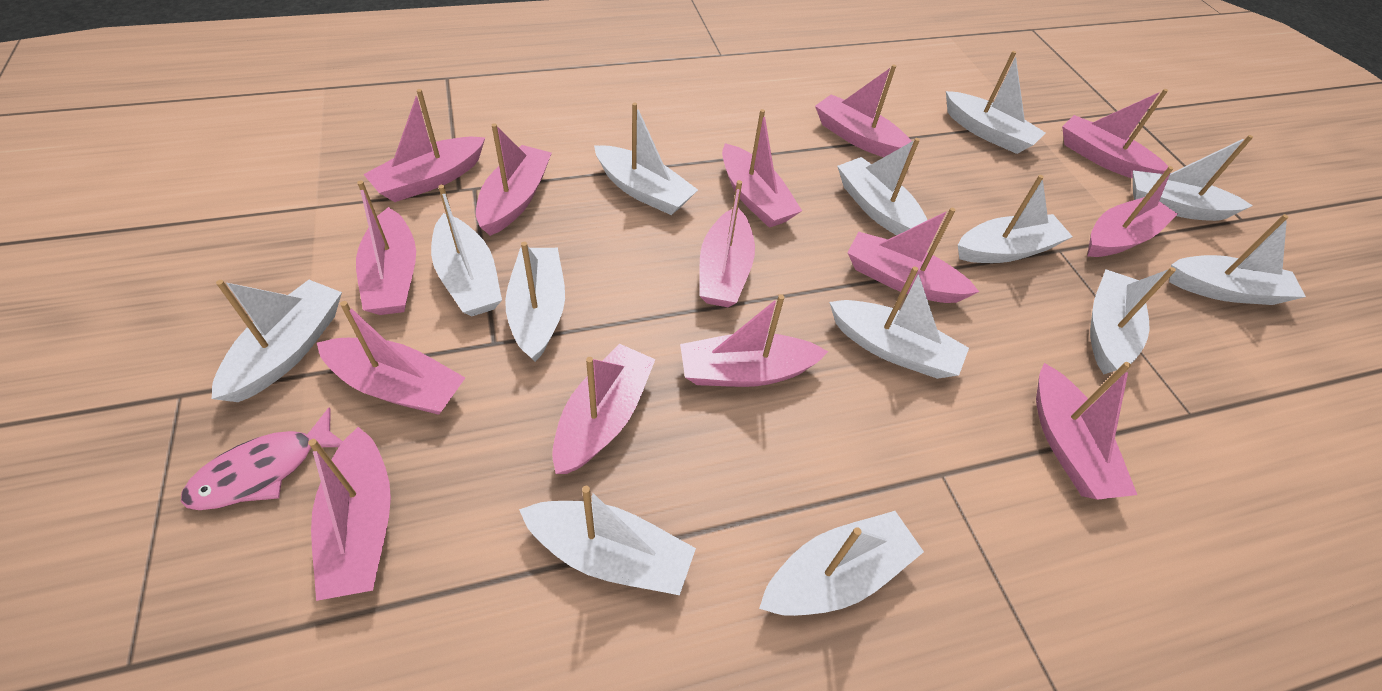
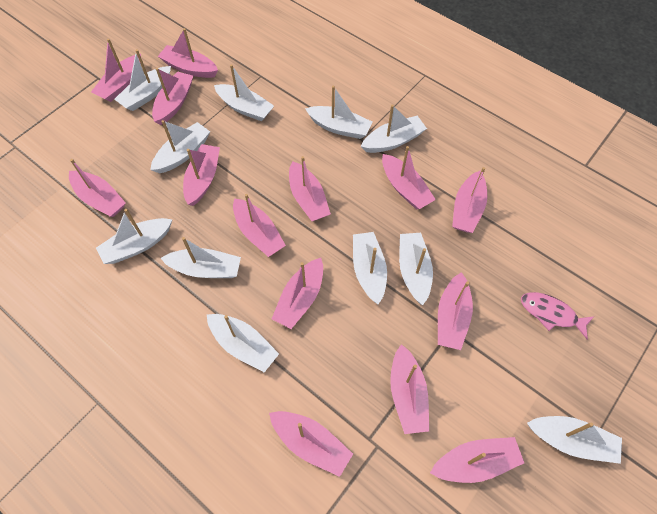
white boat: 13 -> 11

